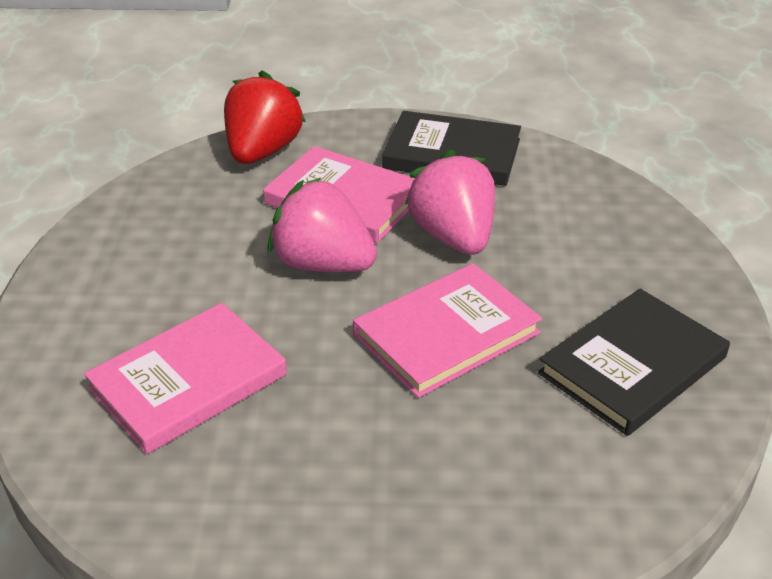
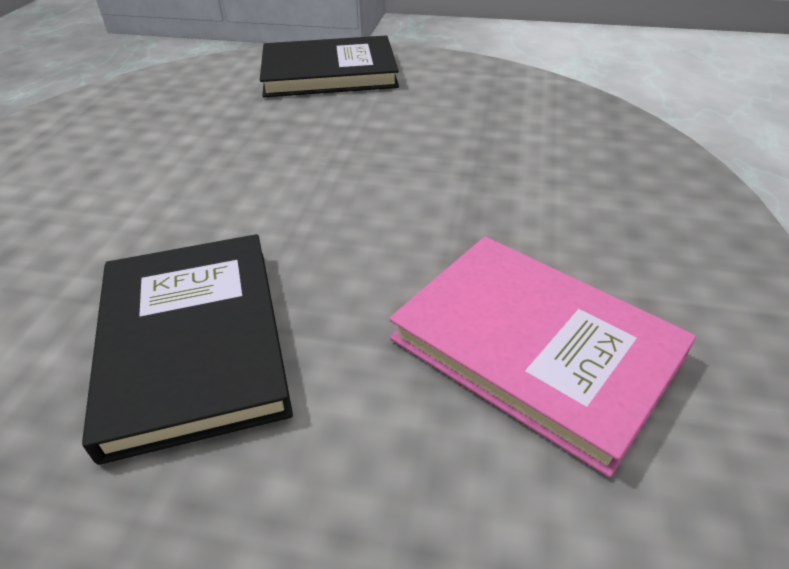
pink book: 3 -> 1
pink strawberry: 2 -> 0
red strawberry: 1 -> 0

